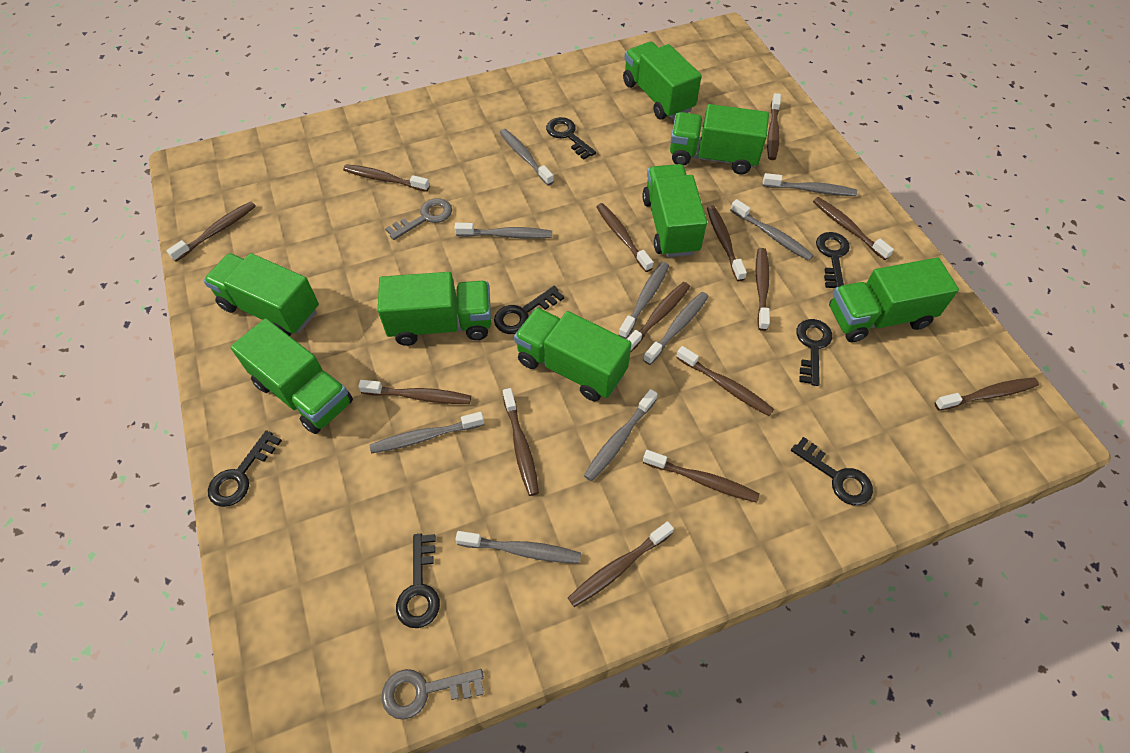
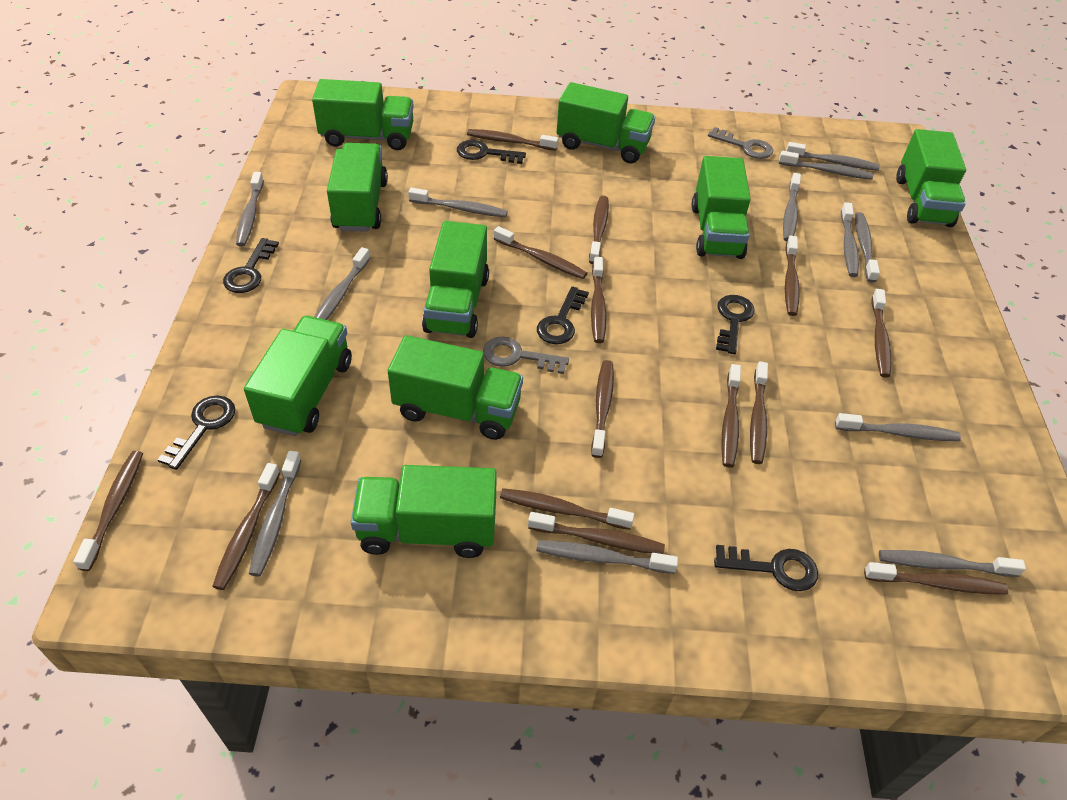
black key: 7 -> 6
green truck: 8 -> 9
grey toothbrush: 9 -> 12

